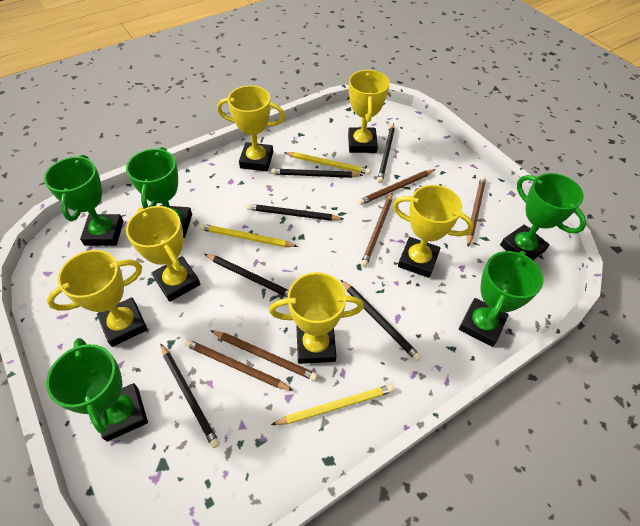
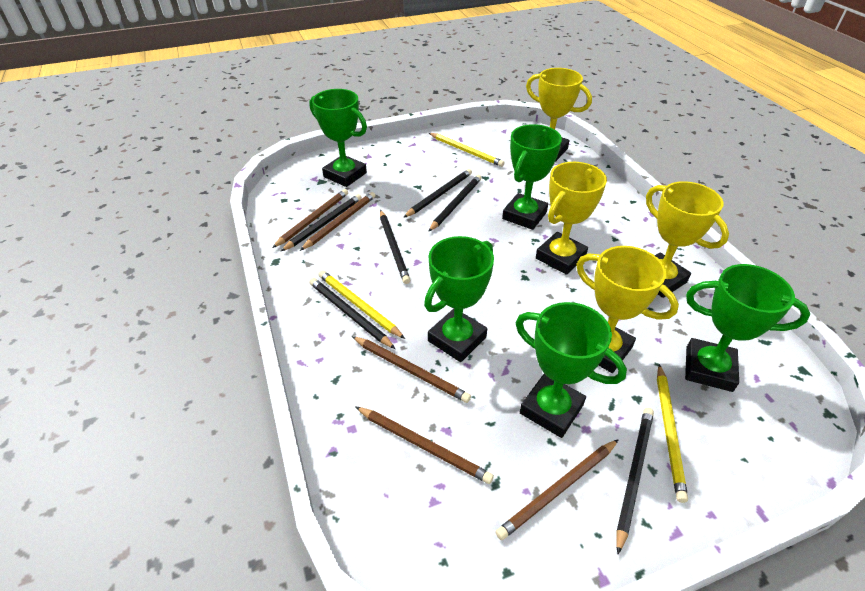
yellow trophy: 6 -> 4

